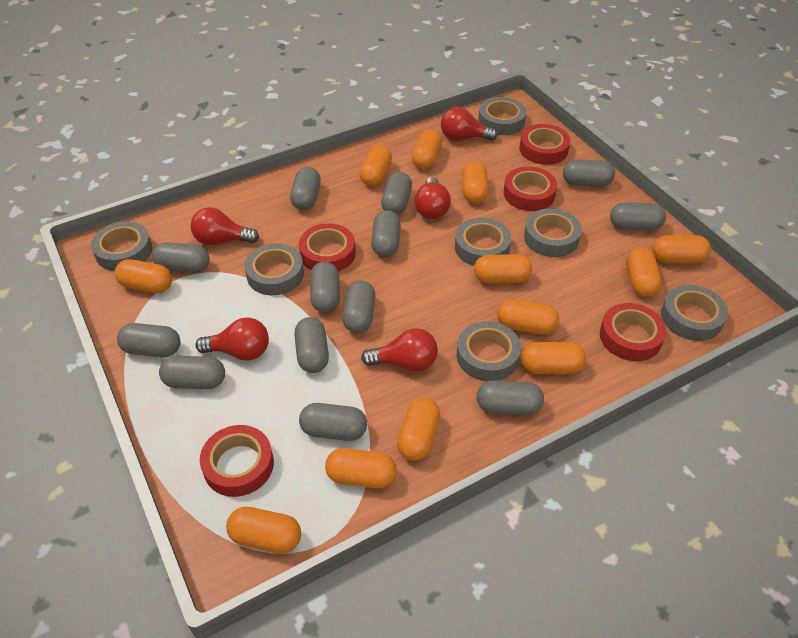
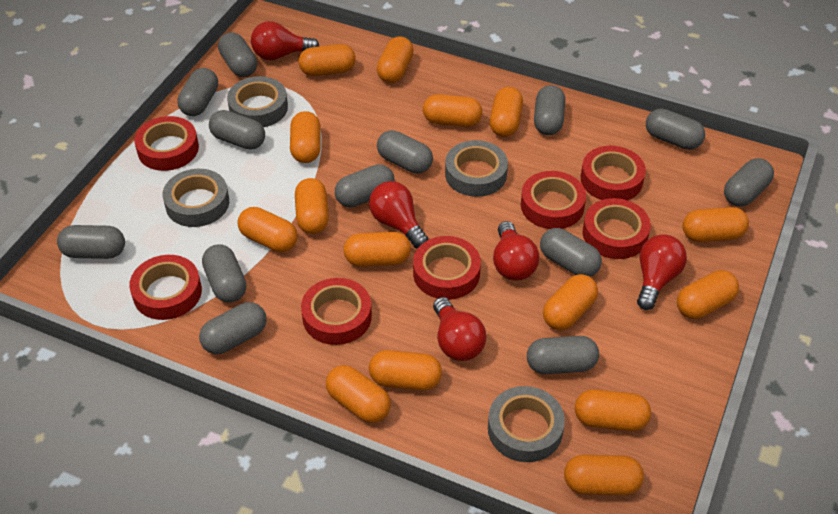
grey tape: 7 -> 4
orange capsule: 12 -> 15
red tape: 5 -> 7

